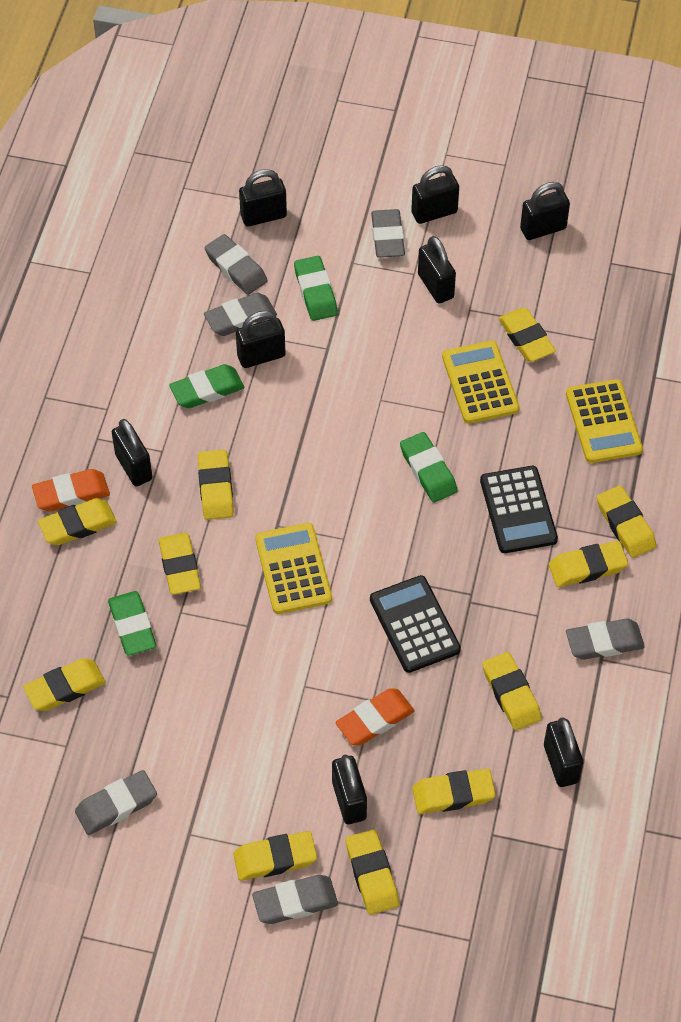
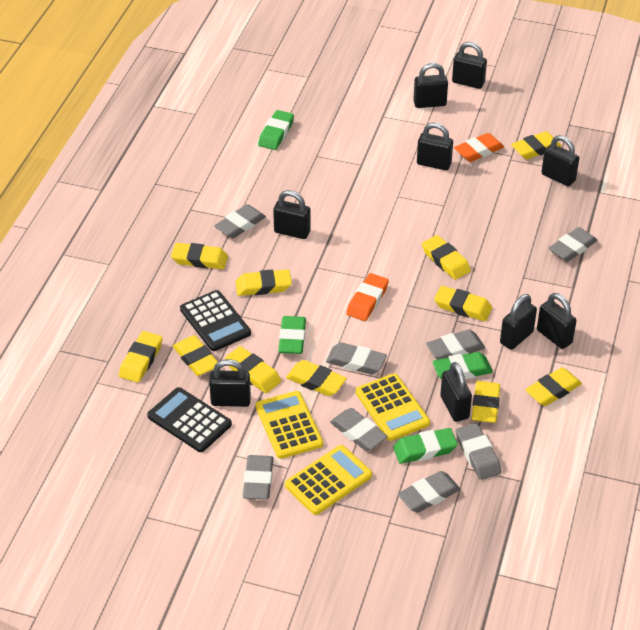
black padlock: 8 -> 9
grey eraser: 6 -> 8

